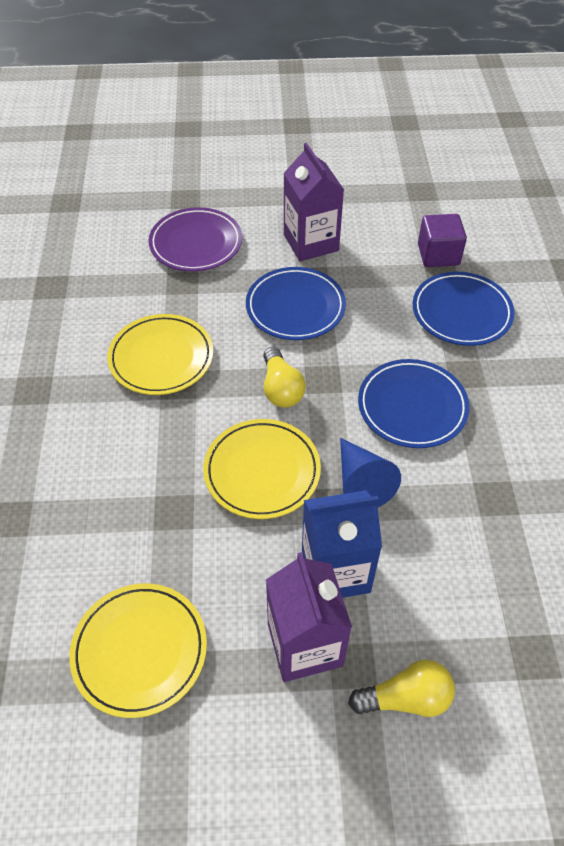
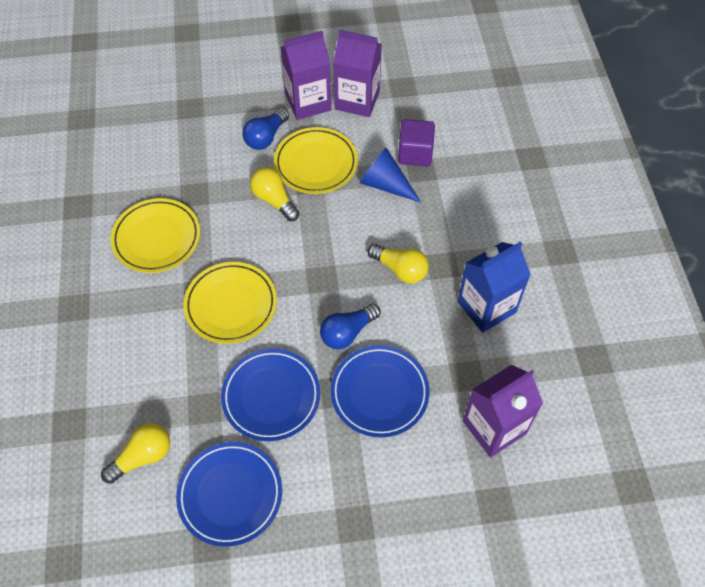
blue light bulb: 0 -> 2
purple carton: 2 -> 3
purple plate: 1 -> 0
yellow light bulb: 2 -> 3

